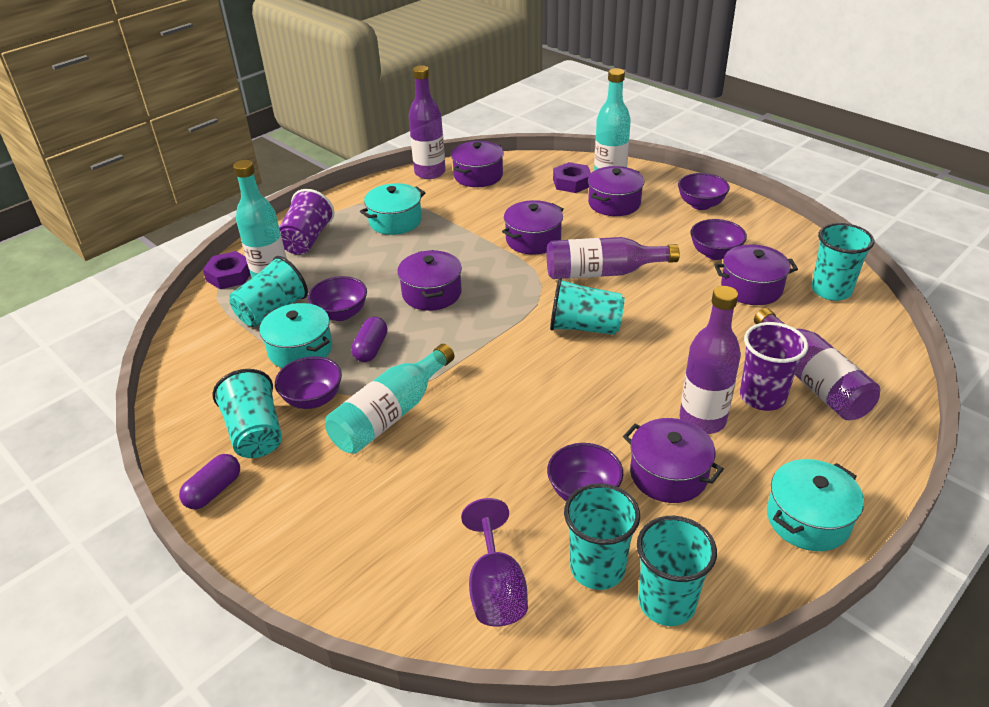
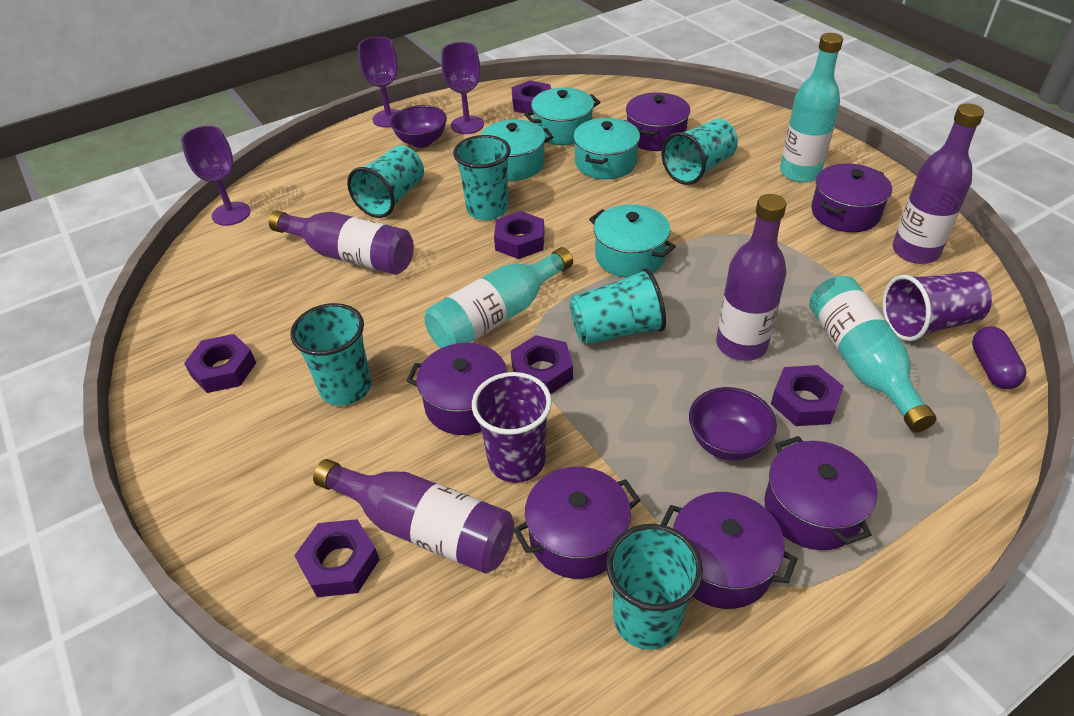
purple bowl: 5 -> 2
purple capsule: 2 -> 1
purple goblet: 1 -> 3
purple nut: 2 -> 6
turquoise pot: 3 -> 4

